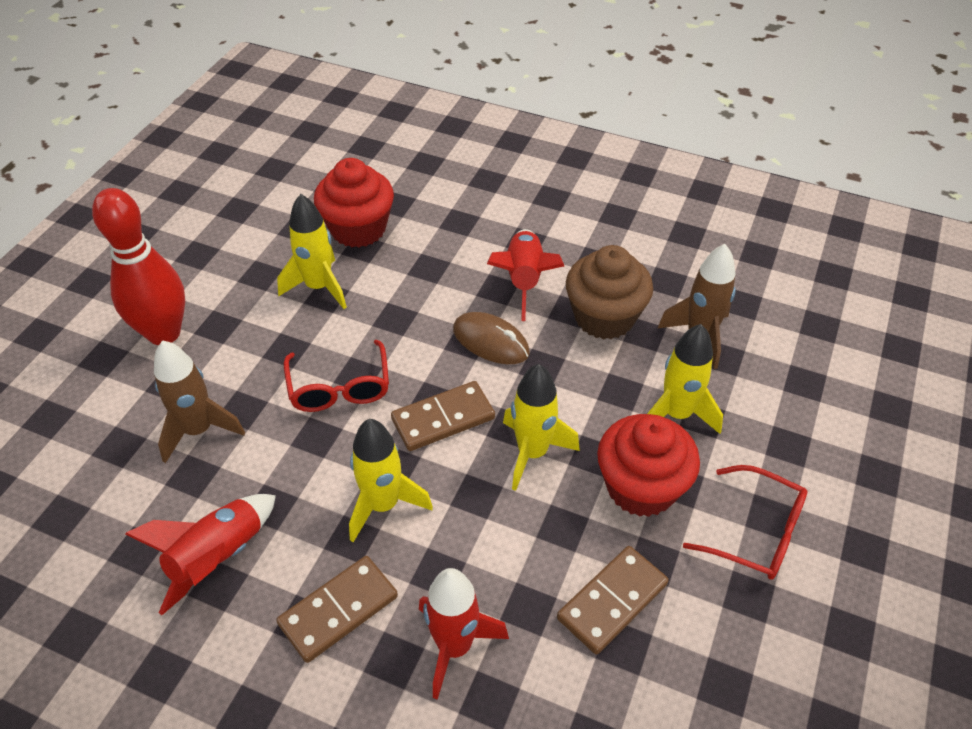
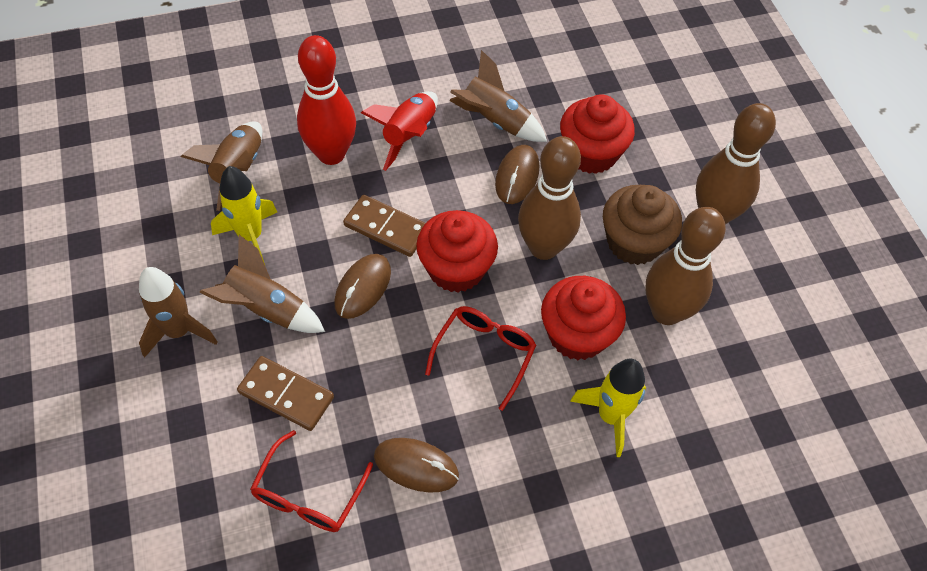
brown bowling pin: 0 -> 3
brown domino: 3 -> 2
brown mouse: 1 -> 3
brown rocket: 2 -> 4
red cupcake: 2 -> 3
red rocket: 3 -> 1
yellow rocket: 4 -> 2

